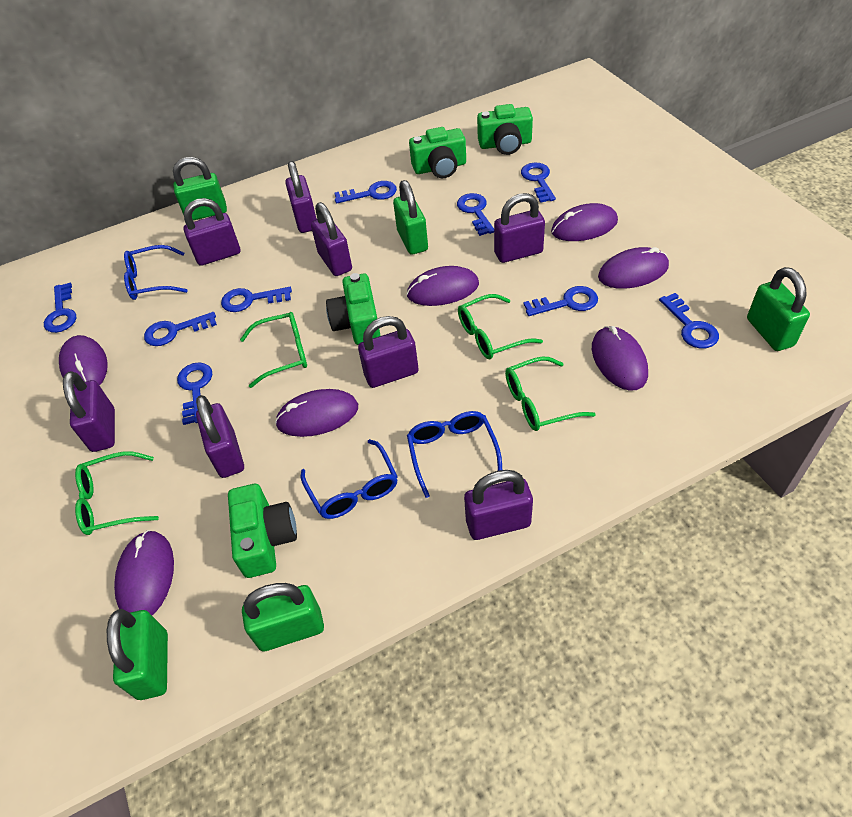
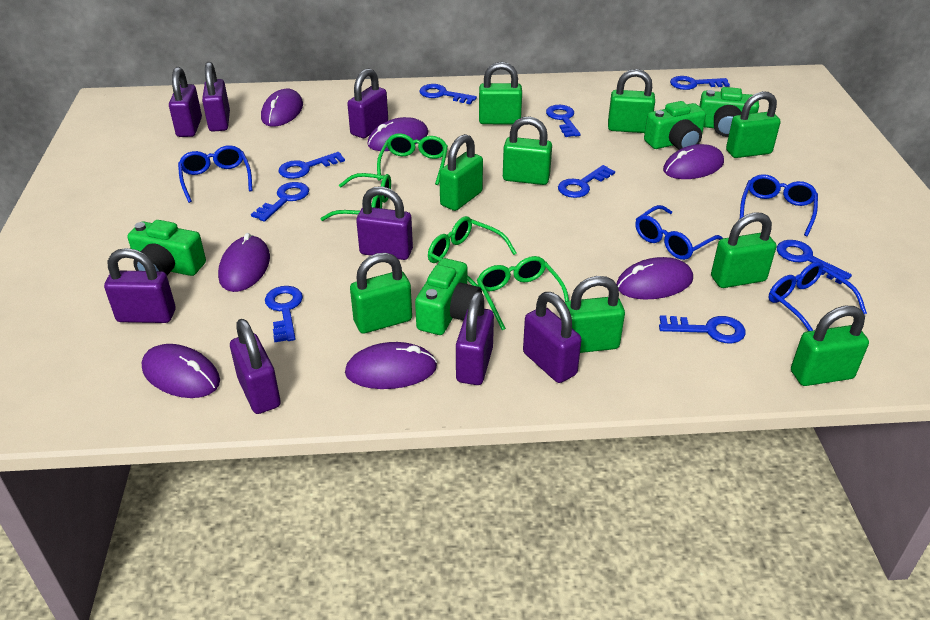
blue glasses: 3 -> 4
green padlock: 5 -> 9

